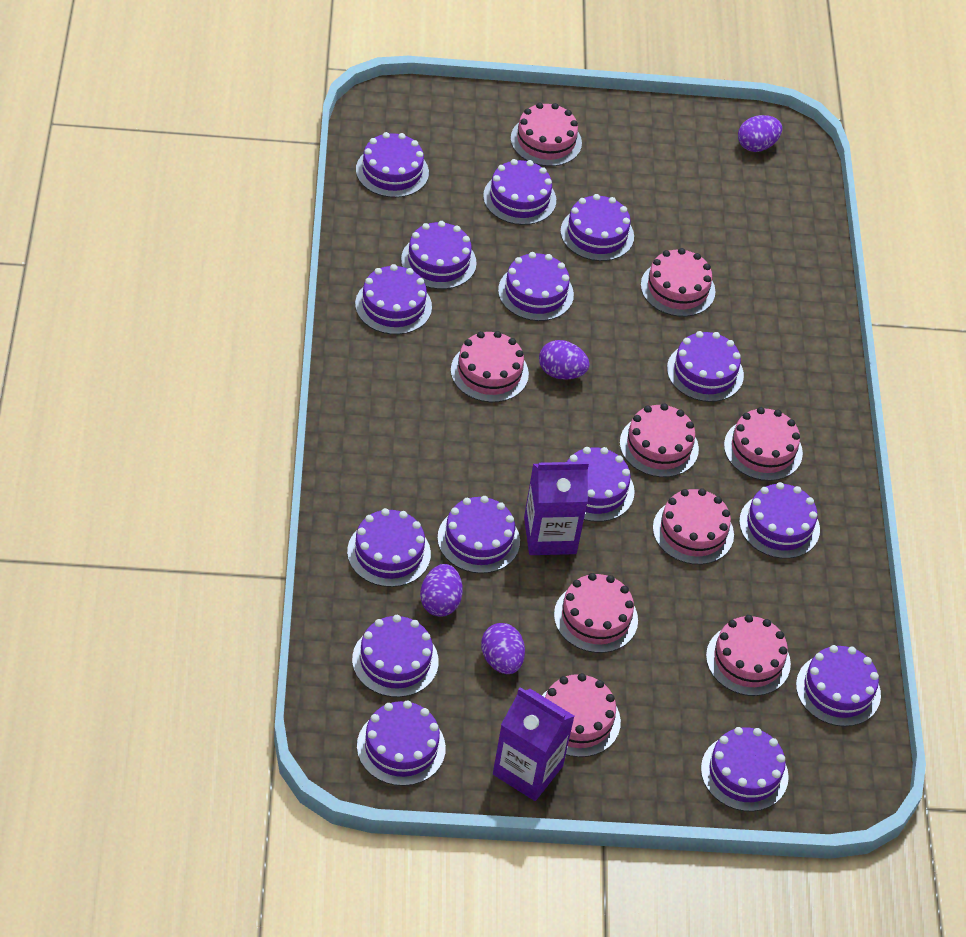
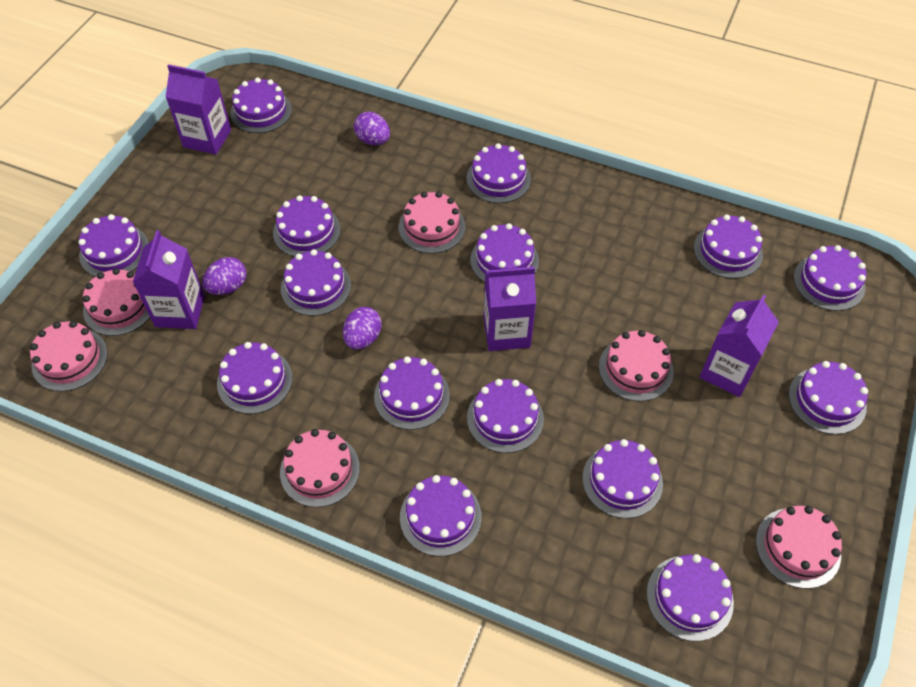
pink cake: 9 -> 6
purple carton: 2 -> 4
purple egg: 4 -> 3

